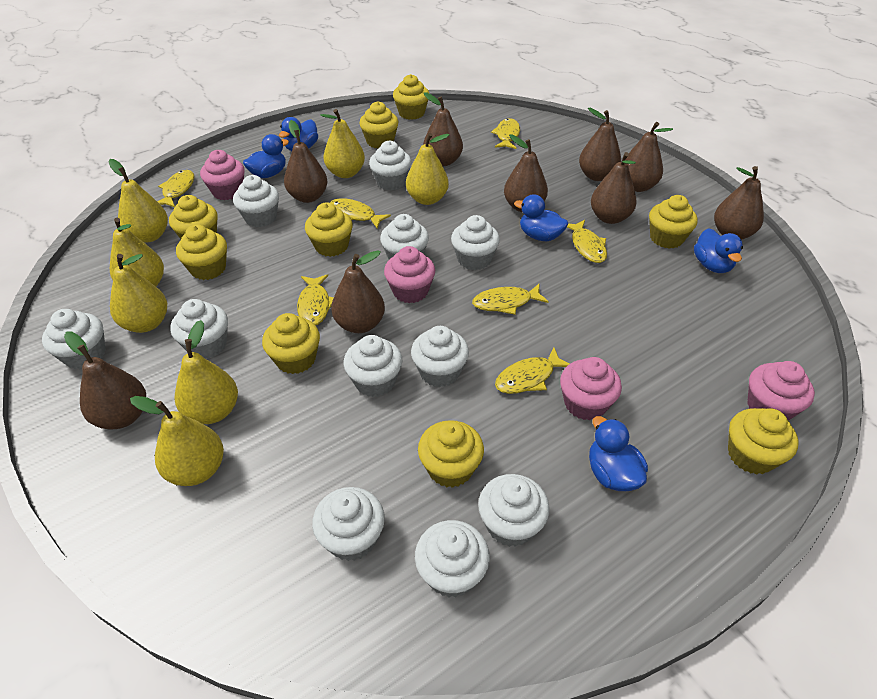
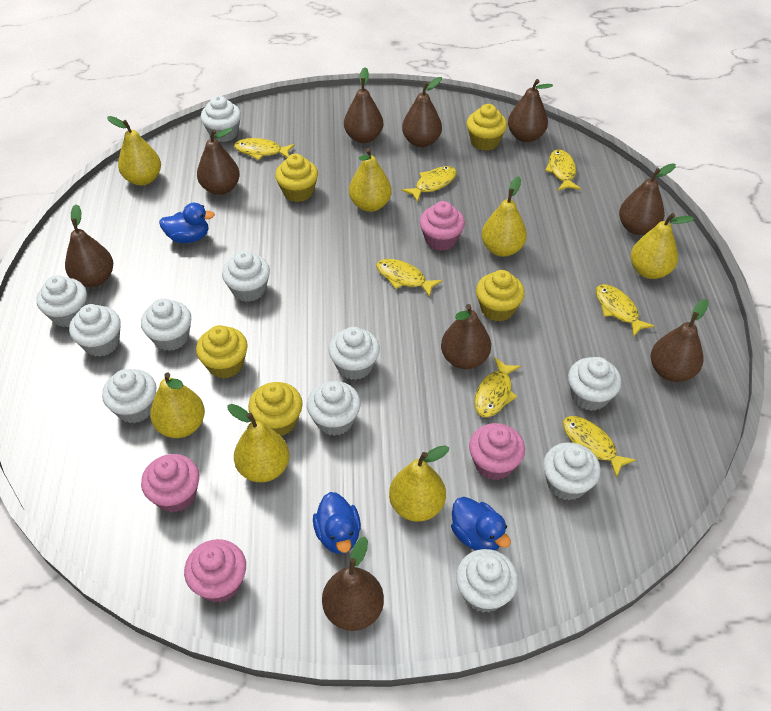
blue duck: 5 -> 3
yellow cupcake: 9 -> 5

